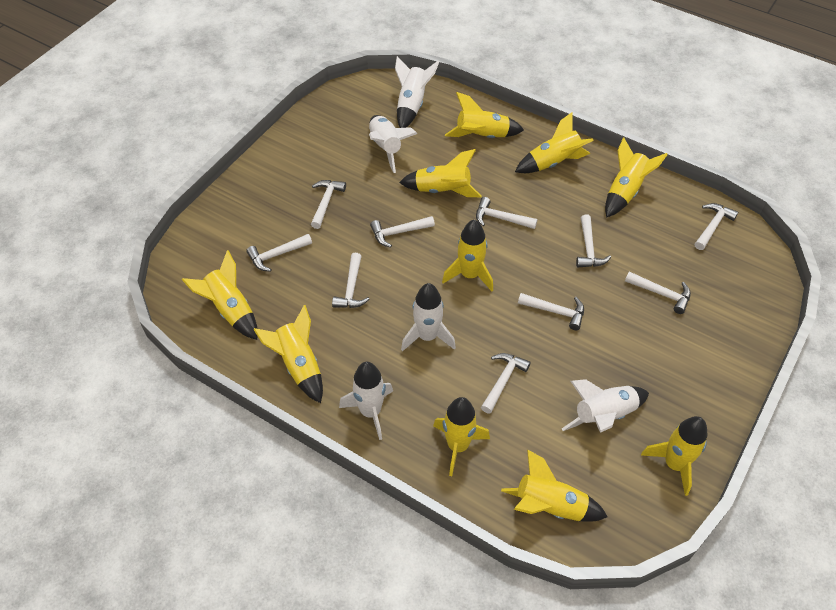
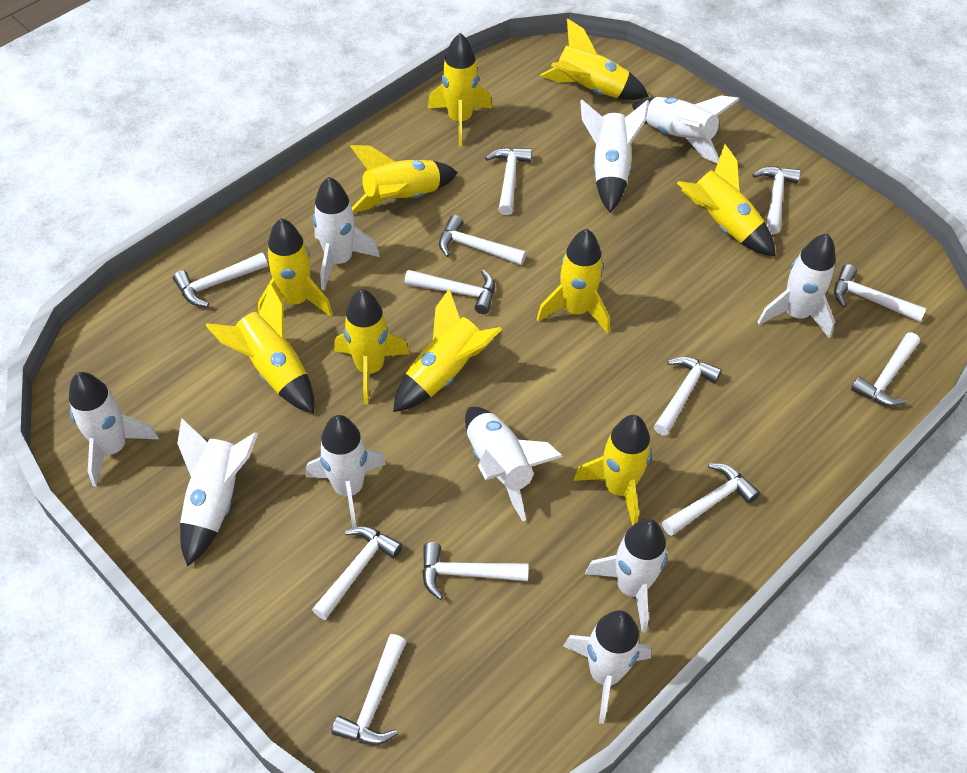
white hammer: 10 -> 12
white rocket: 5 -> 10

